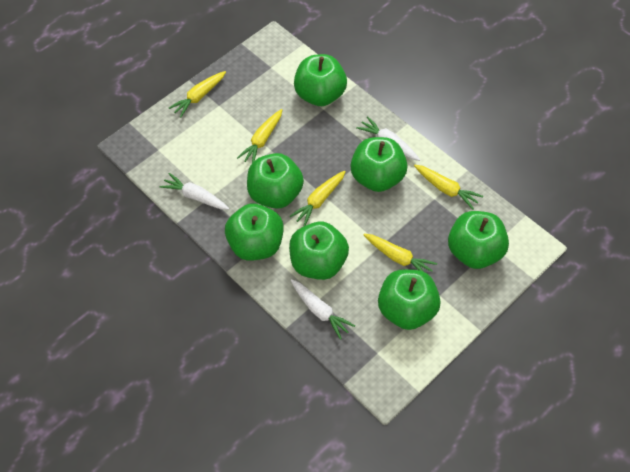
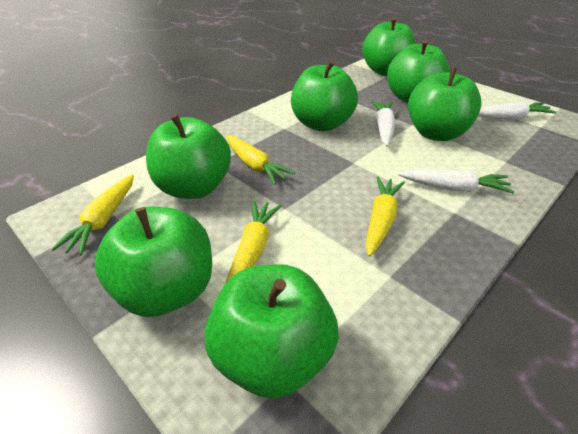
yellow carrot: 5 -> 4

